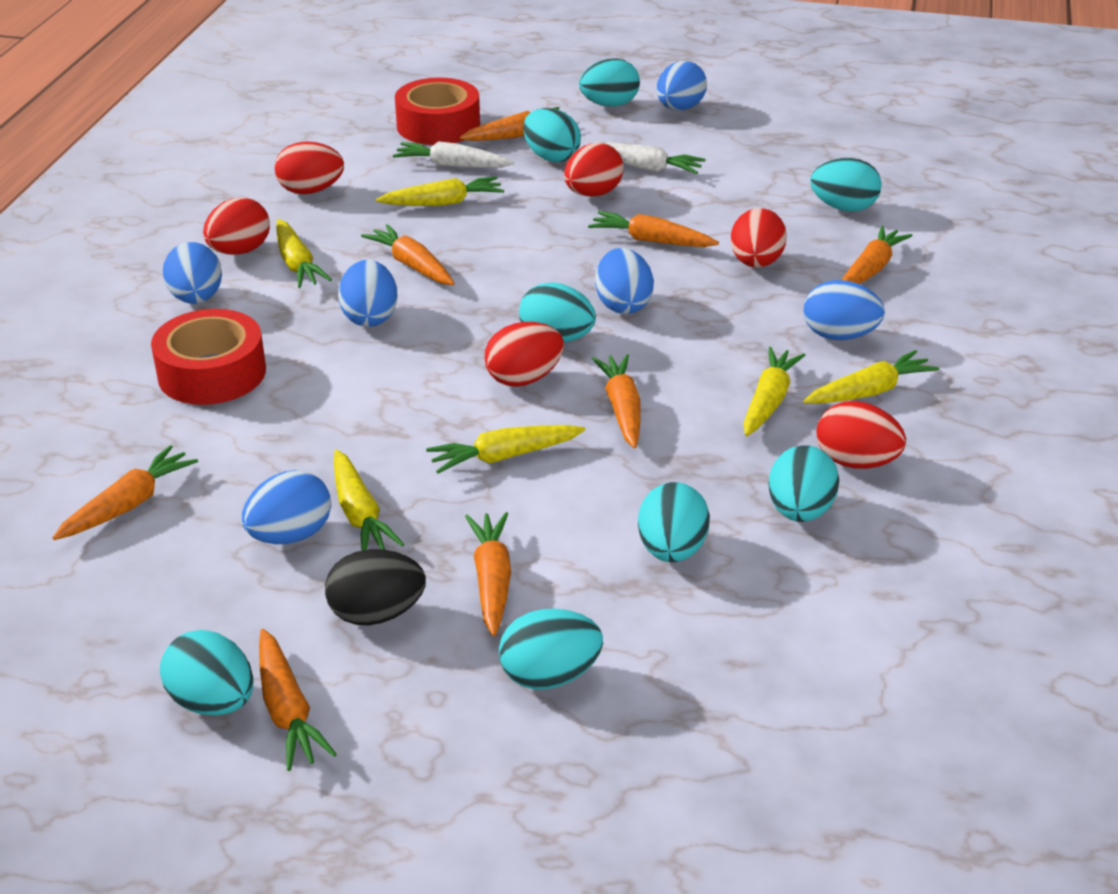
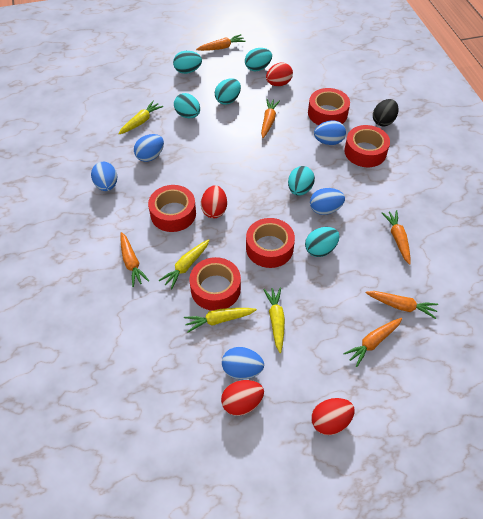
blue egg: 6 -> 5
orange carrot: 8 -> 6
red egg: 6 -> 4
red tape: 2 -> 5
turquoise egg: 8 -> 6
white carrot: 2 -> 0
yellow carrot: 6 -> 4

